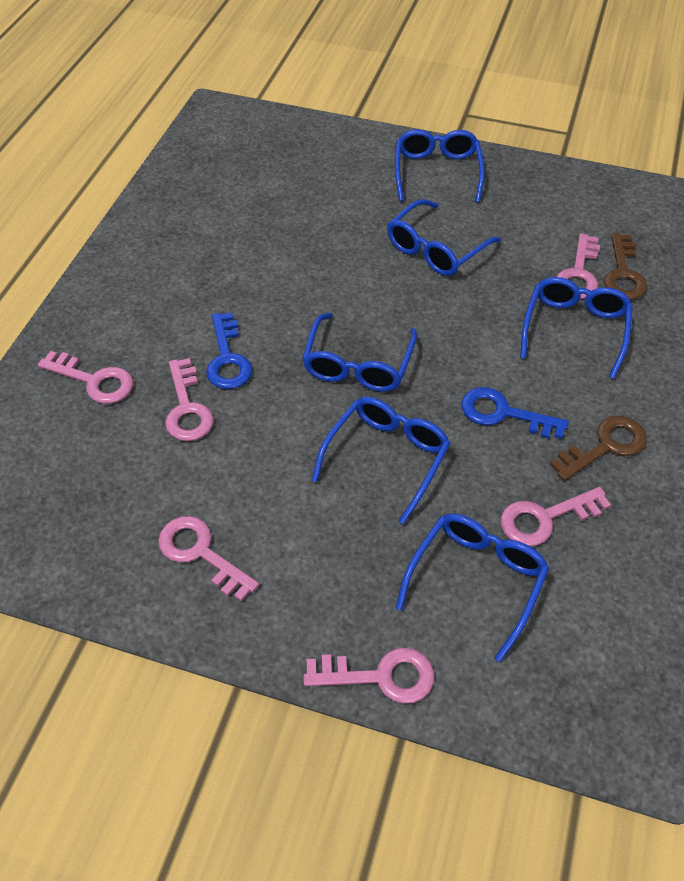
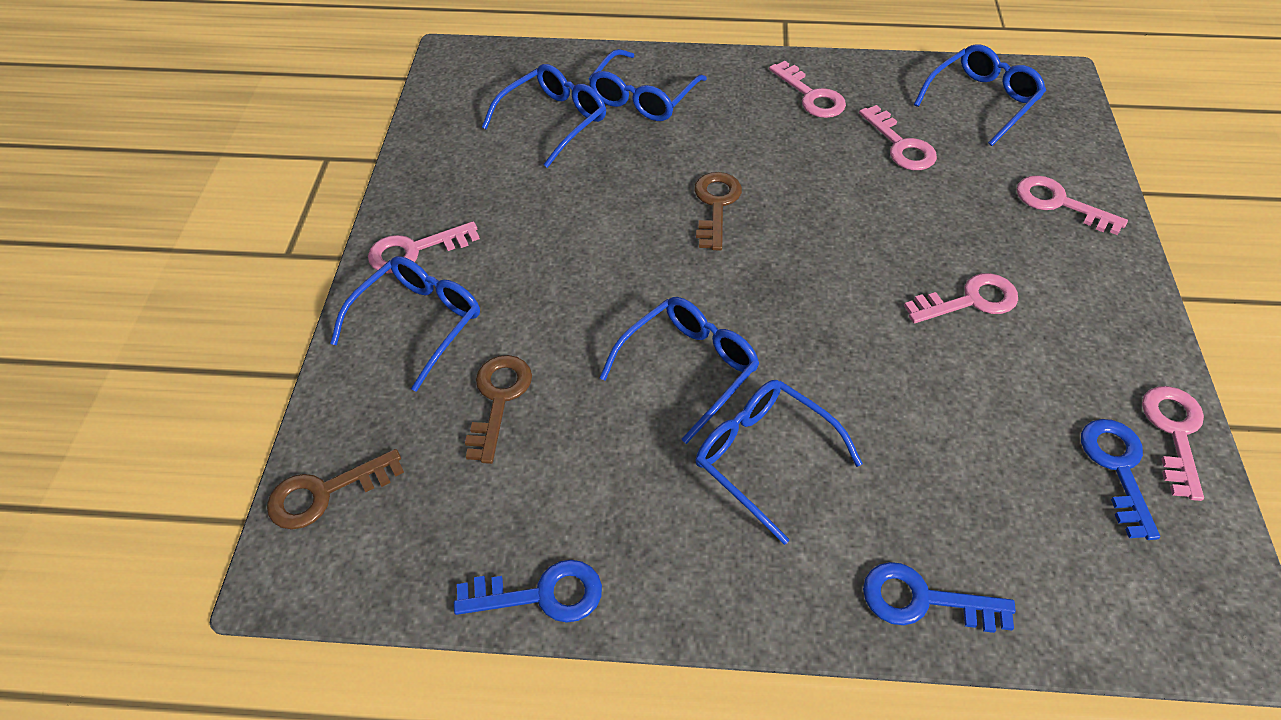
blue key: 2 -> 3
brown key: 2 -> 3

